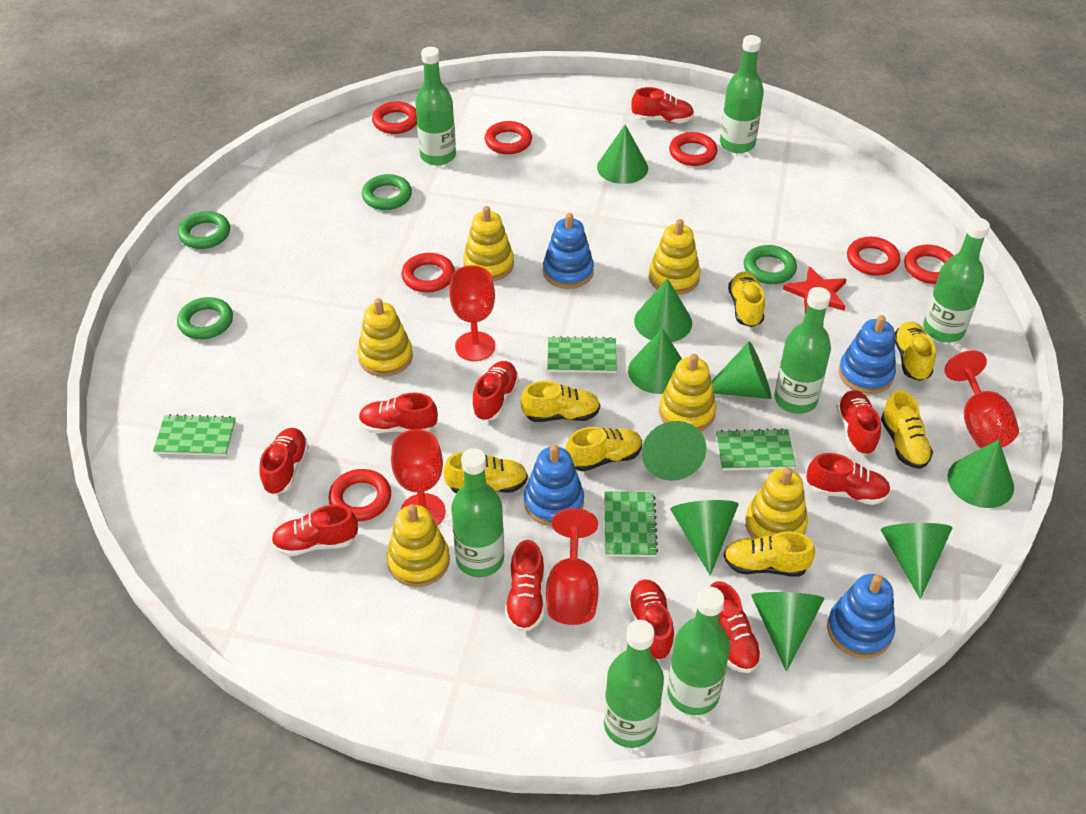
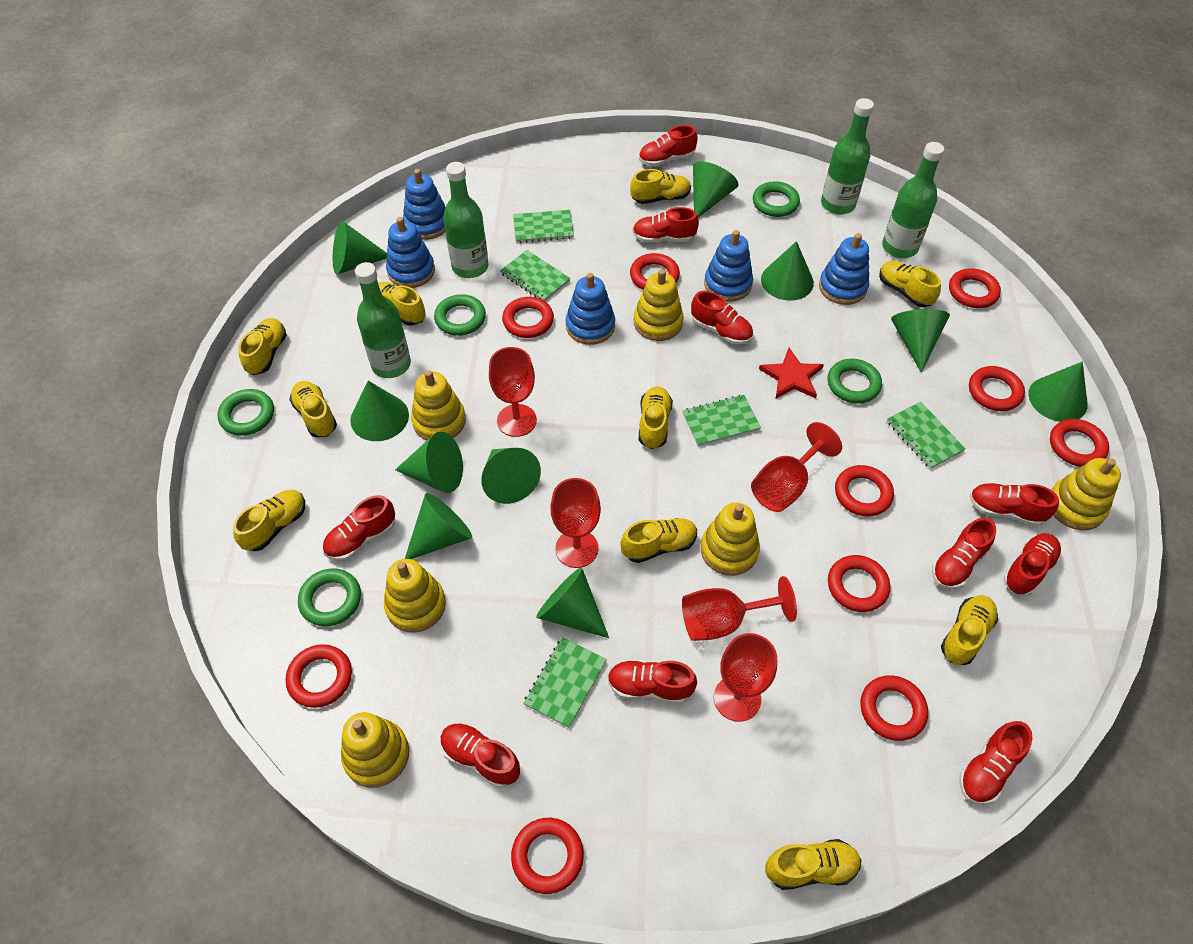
blue stacking toy: 4 -> 5
green bottle: 7 -> 4
green cone: 9 -> 10
green notebook: 4 -> 5
green ring: 4 -> 5
red goblet: 4 -> 5
red ring: 7 -> 10
yellow shoe: 7 -> 10

